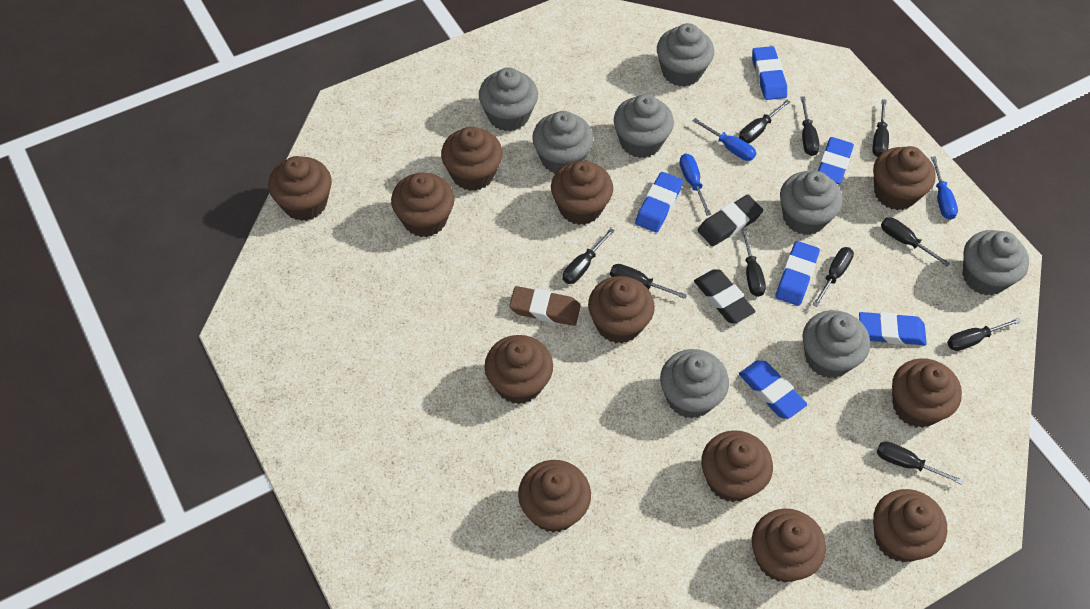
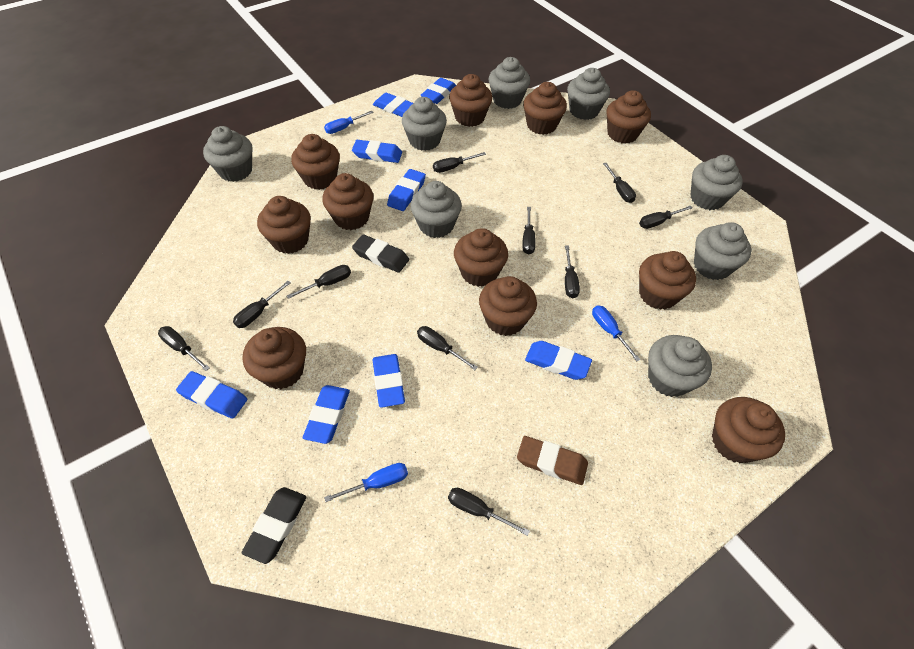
blue eraser: 6 -> 8
brown cupcake: 12 -> 11

